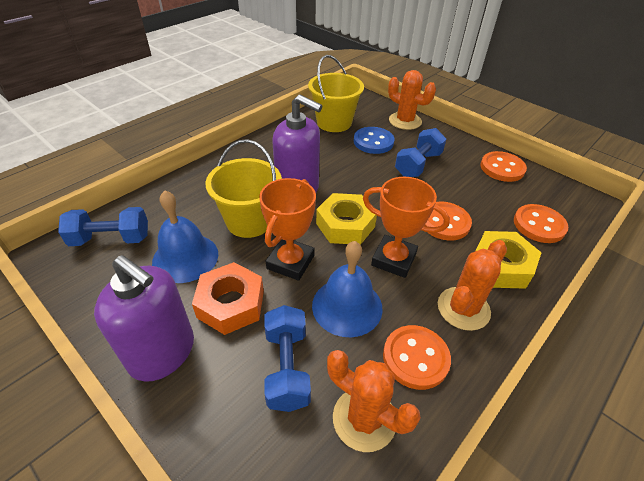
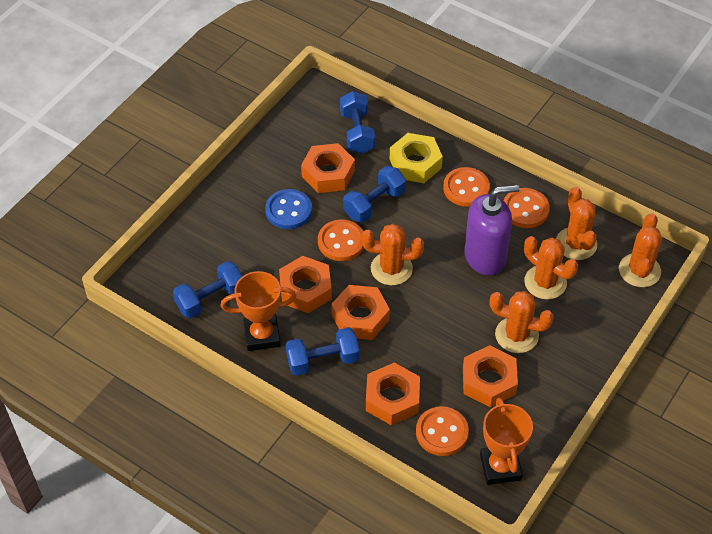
blue bell: 2 -> 0
blue dumbbell: 3 -> 4
orange cactus: 3 -> 5
orange nut: 1 -> 5
purple soap dispenser: 2 -> 1
yellow bucket: 2 -> 0
yellow nut: 2 -> 1

